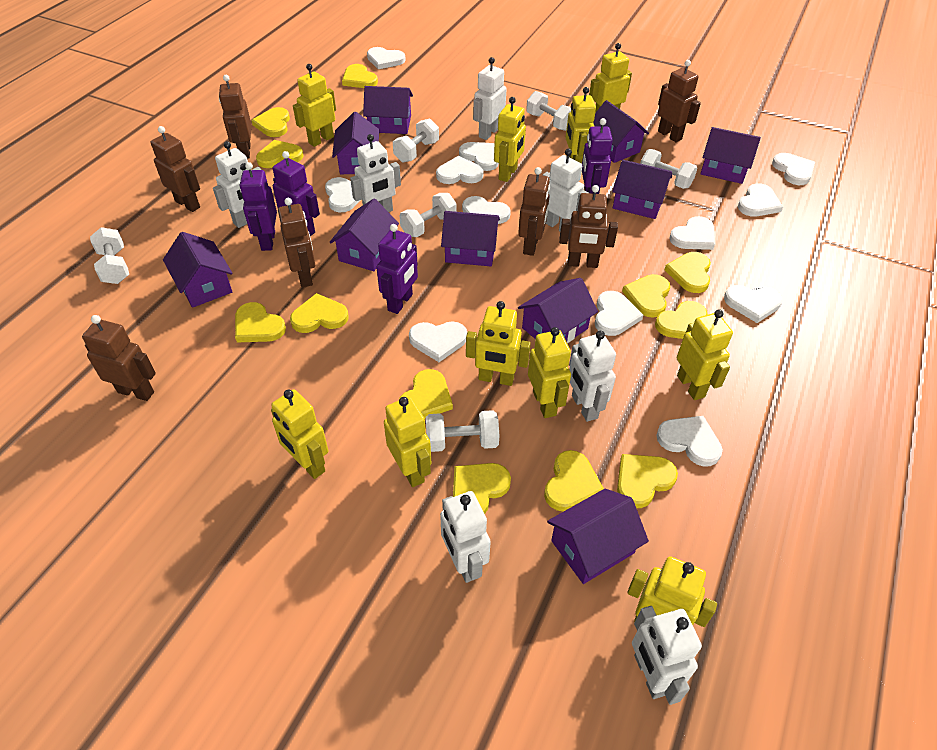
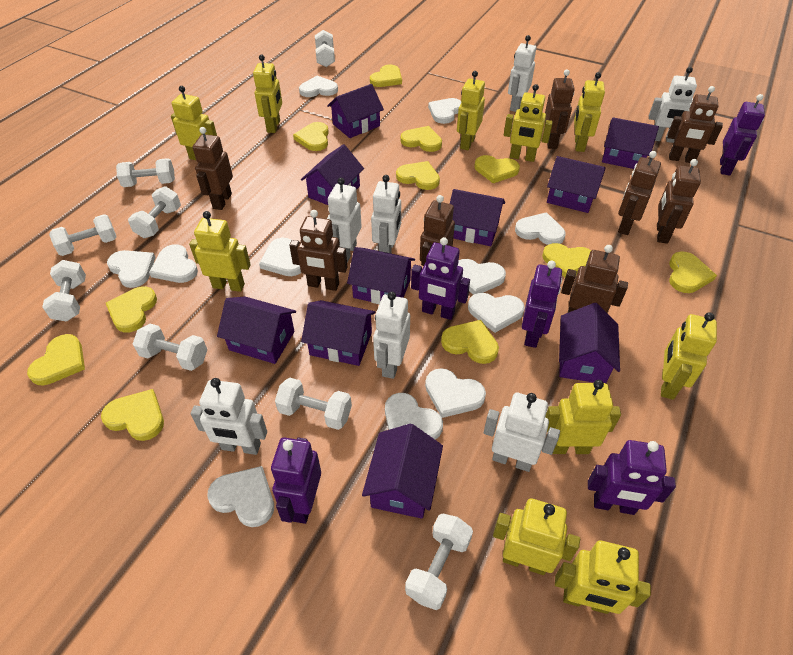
brown robot: 7 -> 8
purple robot: 4 -> 5
white dumbbell: 6 -> 8
white heart: 12 -> 11
yellow heart: 12 -> 11

